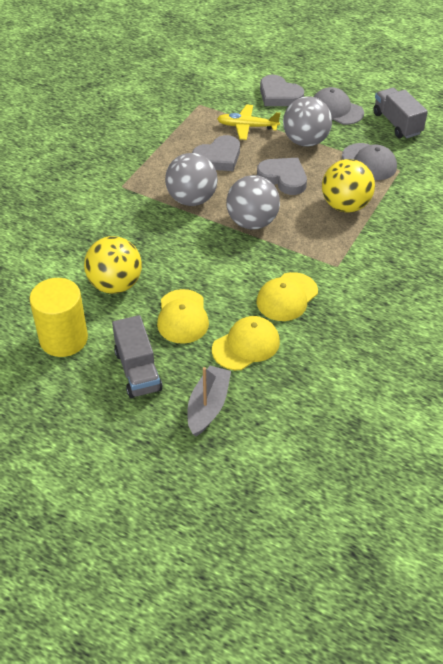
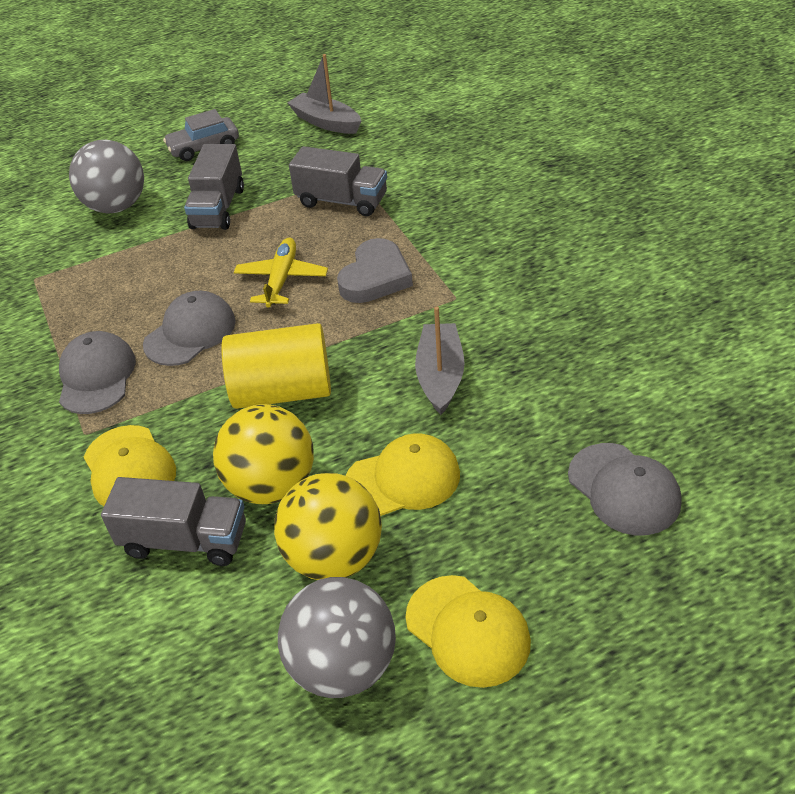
grey ball: 3 -> 2
grey boat: 1 -> 2
grey cap: 2 -> 3
grey car: 0 -> 1
grey heart: 3 -> 1
grey truck: 2 -> 3

